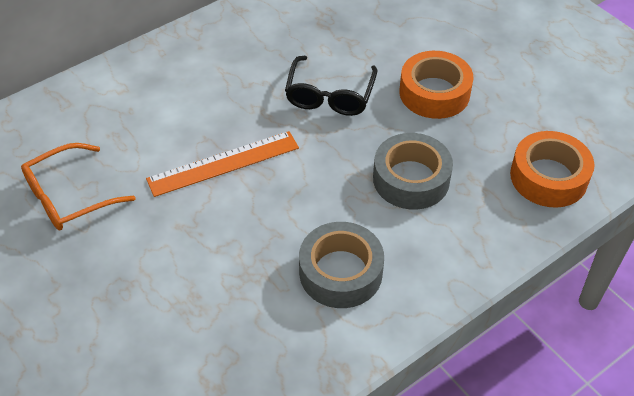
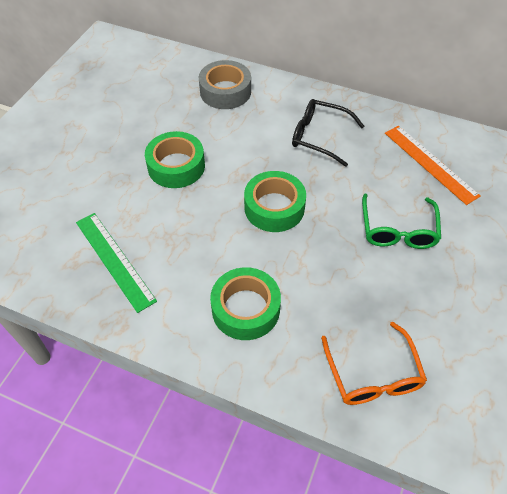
green glasses: 0 -> 1
green ruler: 0 -> 1
green tape: 0 -> 3
grey tape: 2 -> 1
orange tape: 2 -> 0

